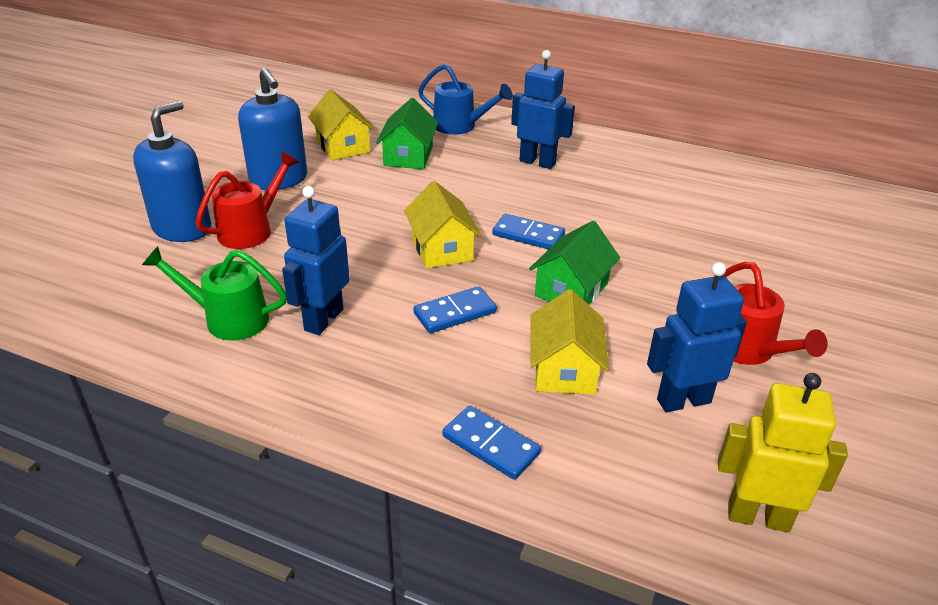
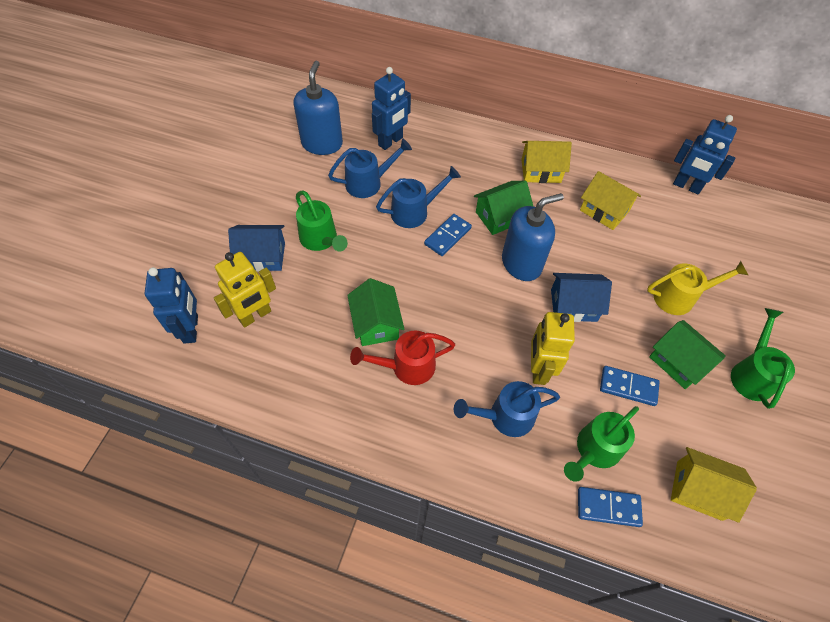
blue house: 0 -> 2
blue watering can: 1 -> 3
green house: 2 -> 3
green watering can: 1 -> 3
red watering can: 2 -> 1
yellow robot: 1 -> 2
yellow watering can: 0 -> 1

